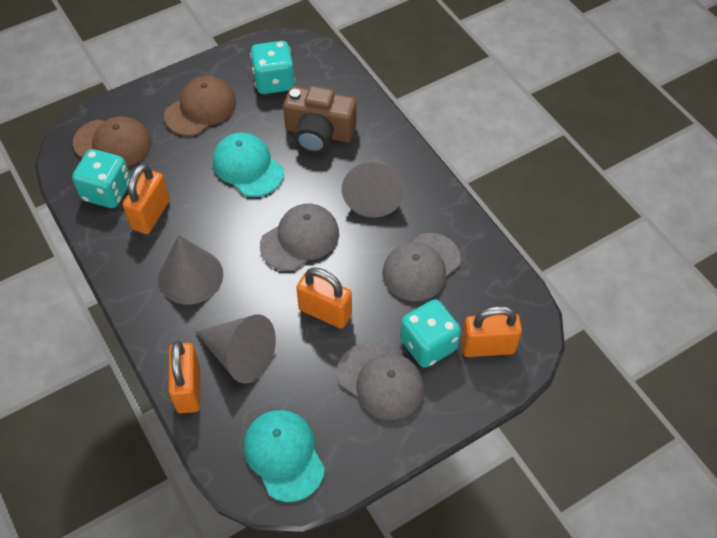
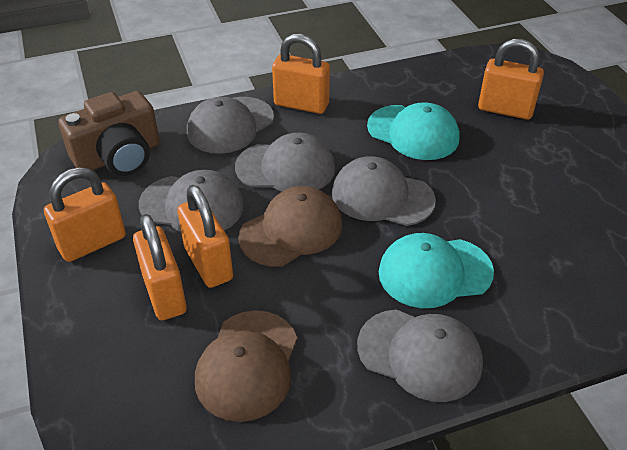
grey cap: 3 -> 5
grey cone: 3 -> 0
orange padlock: 4 -> 5
turquoise dice: 3 -> 0

